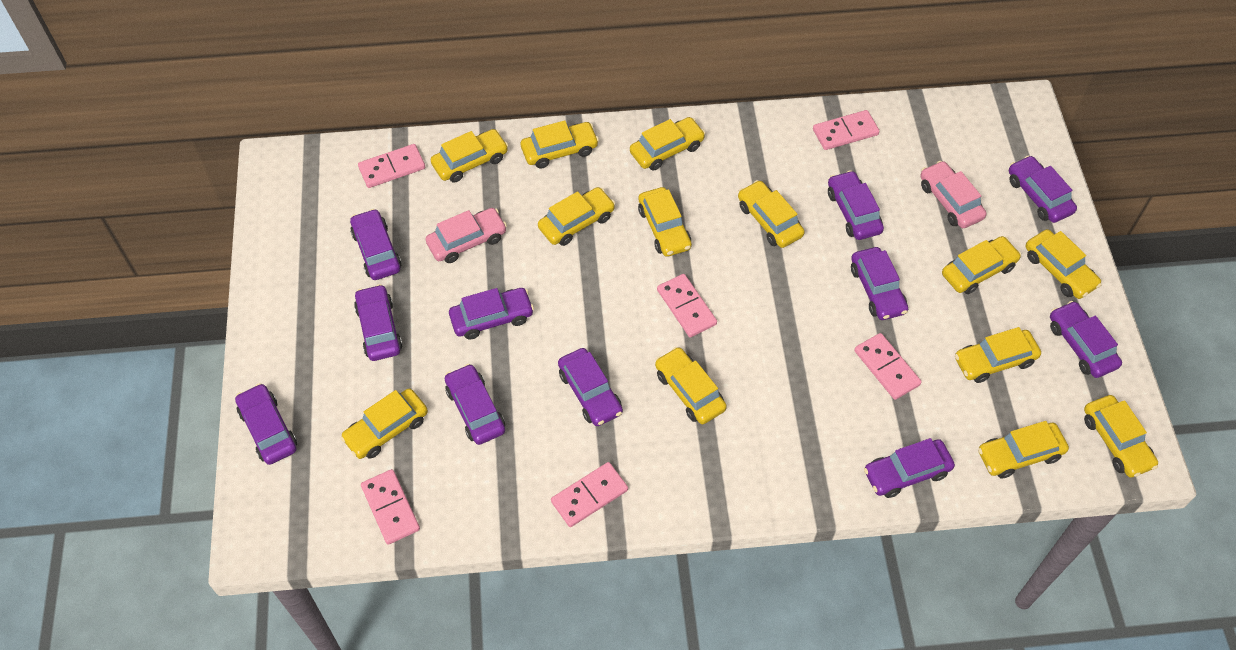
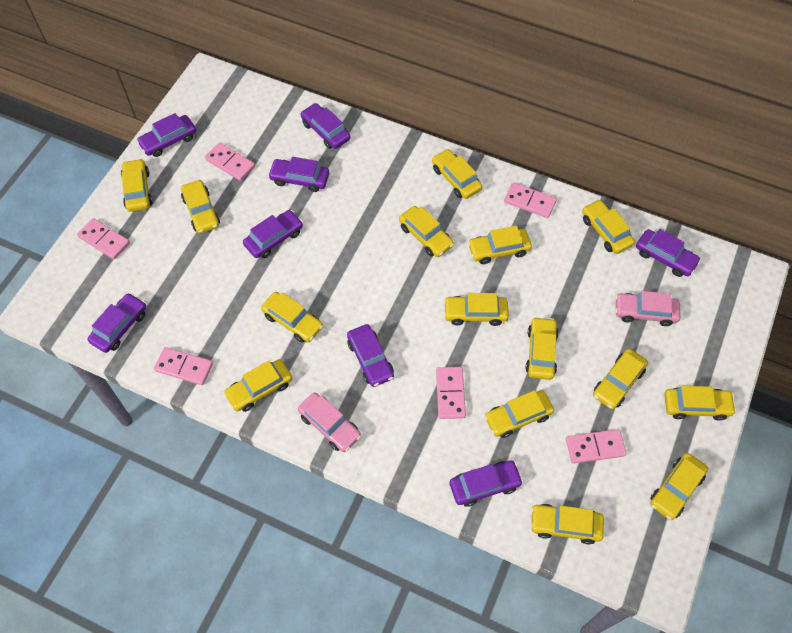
purple car: 11 -> 8
yellow car: 13 -> 15

